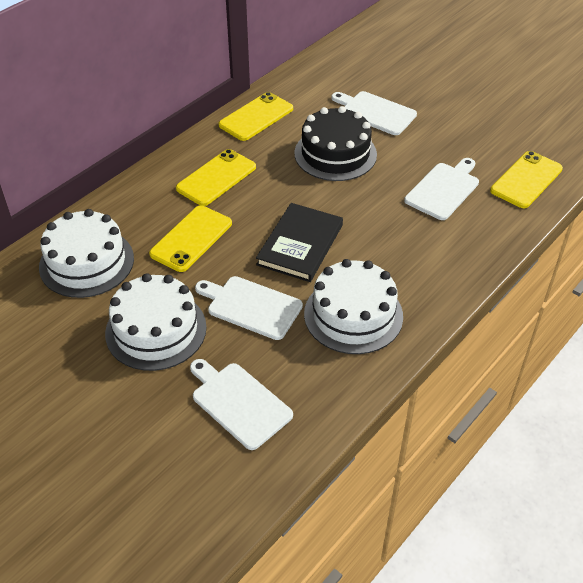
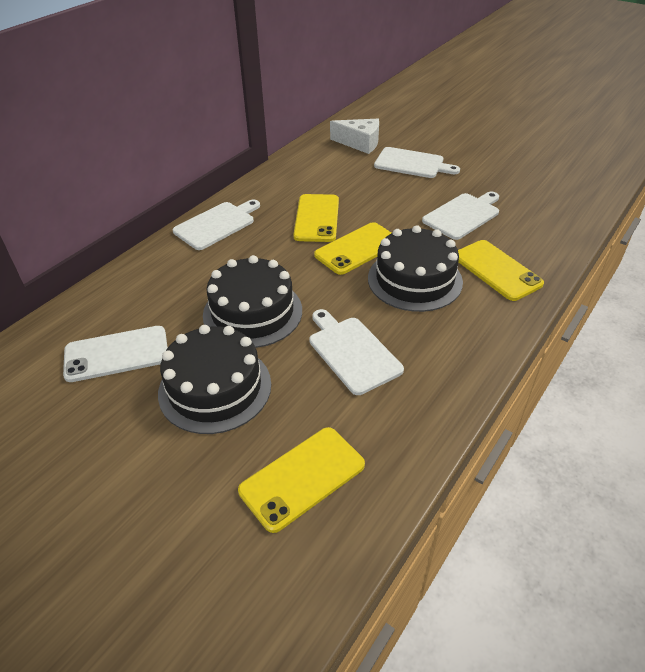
black book: 1 -> 0
black cake: 1 -> 3
white cake: 3 -> 0
white cheese: 0 -> 1
white phone: 0 -> 1

